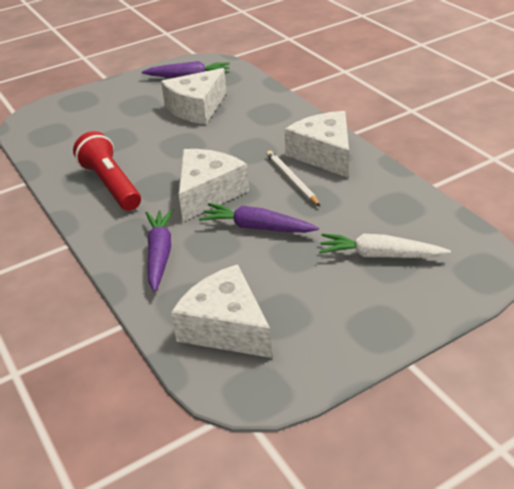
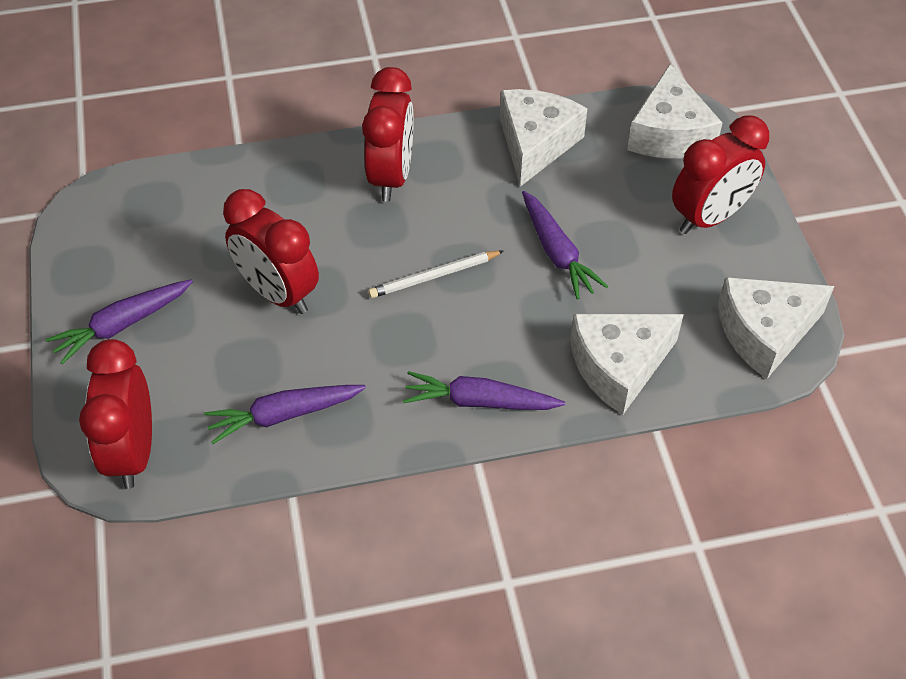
purple carrot: 3 -> 4
red clock: 0 -> 4
red flashlight: 1 -> 0
white carrot: 1 -> 0

